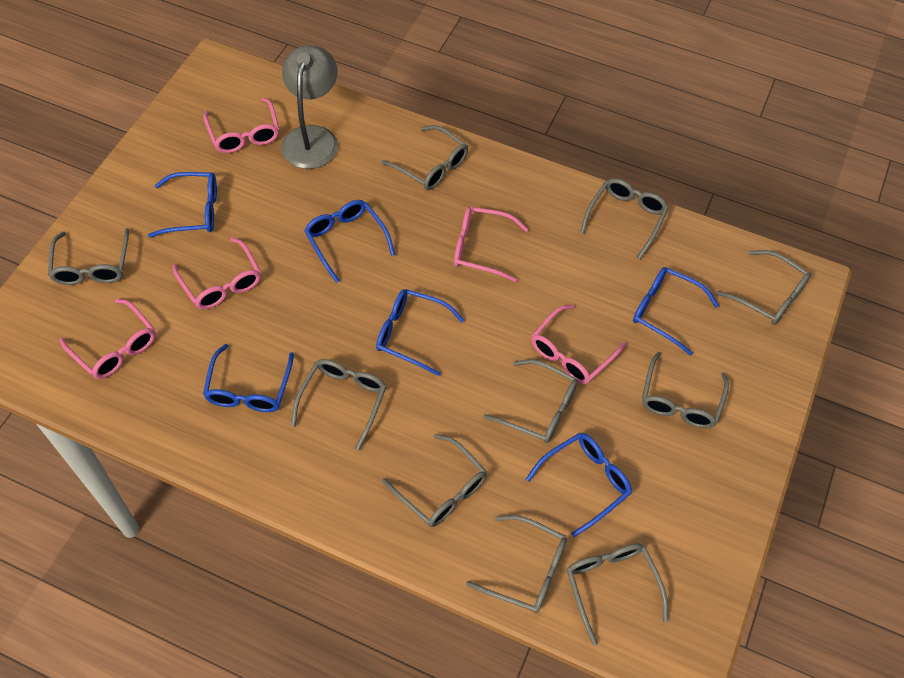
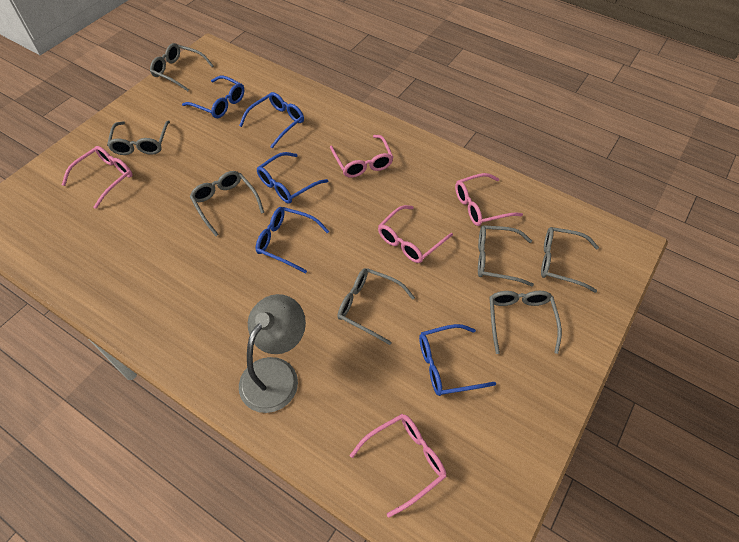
blue glasses: 6 -> 5
grey glasses: 10 -> 7

